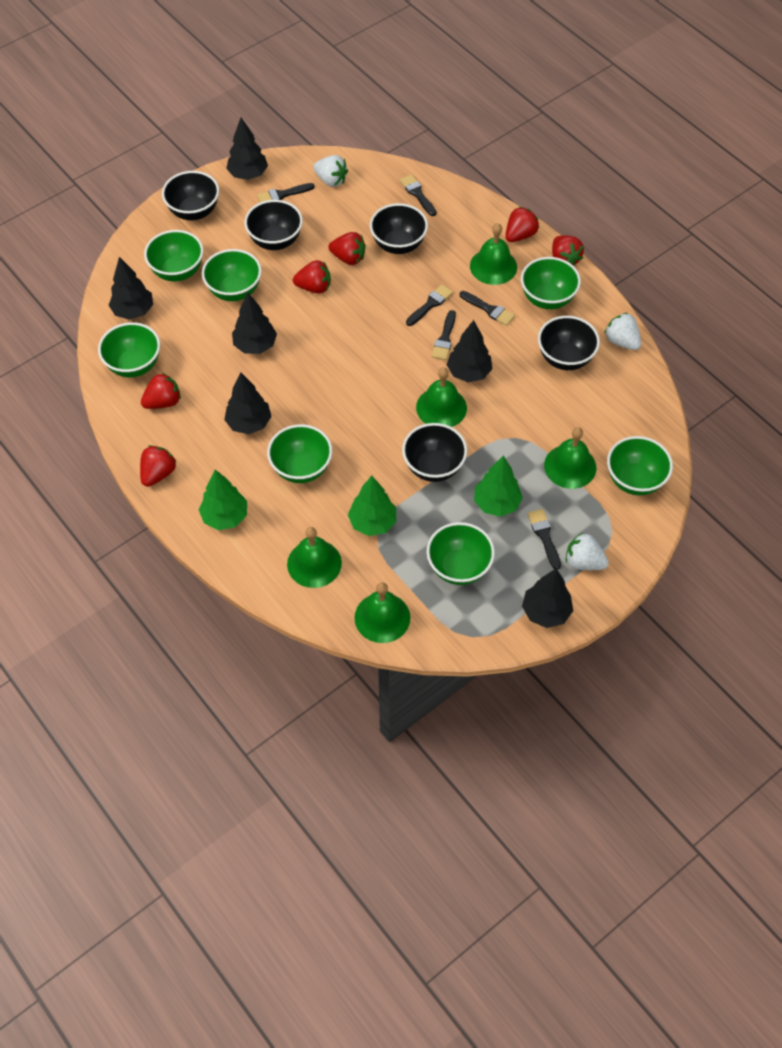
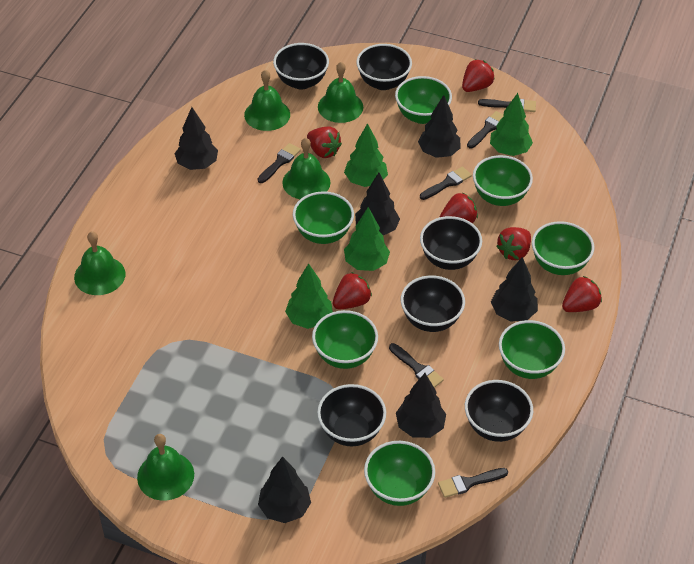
black bowl: 5 -> 6
green tree: 3 -> 4
white strawberry: 3 -> 0

